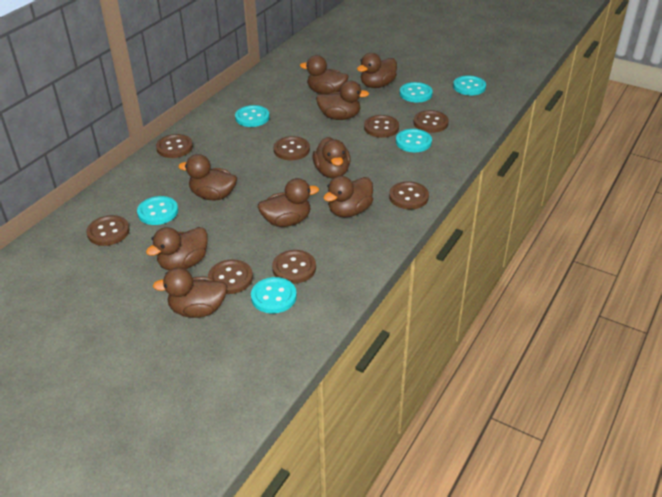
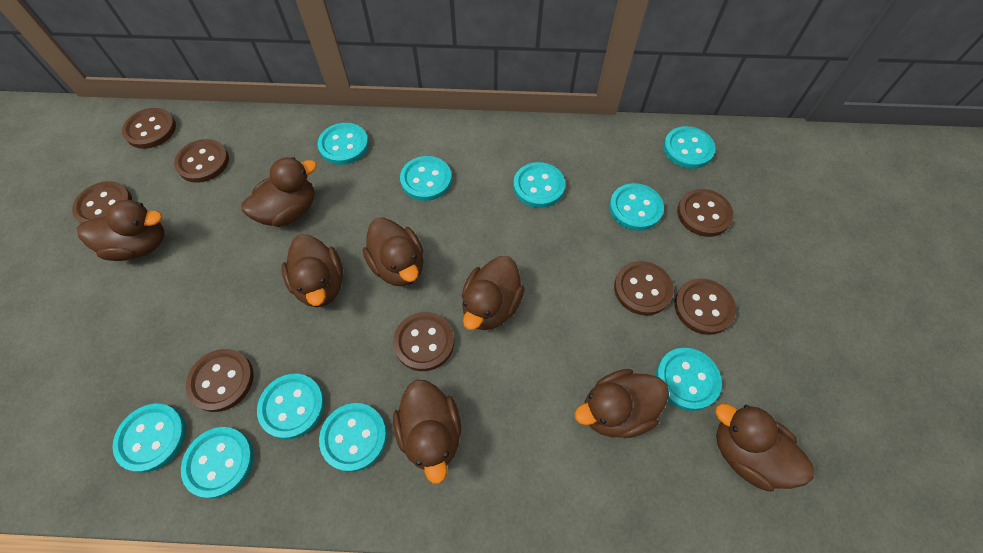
brown duck: 9 -> 8
turquoise button: 6 -> 10

